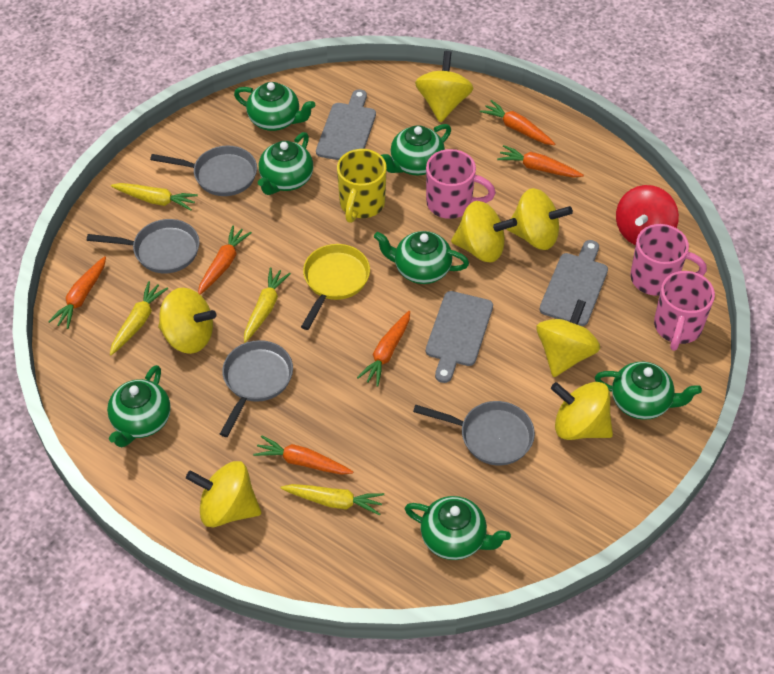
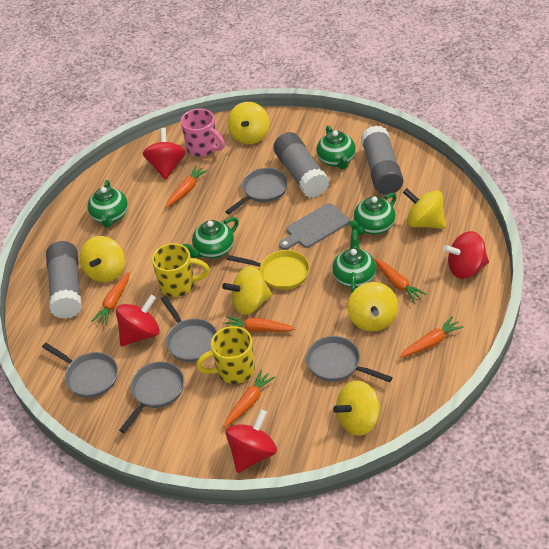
green teapot: 7 -> 5
grey cutting board: 3 -> 1
grey glue stick: 0 -> 3
grey pan: 4 -> 5
pink mug: 3 -> 1
red spinning top: 1 -> 4
yellow carrot: 4 -> 0
yellow mug: 1 -> 2
yellow spinning top: 7 -> 6

